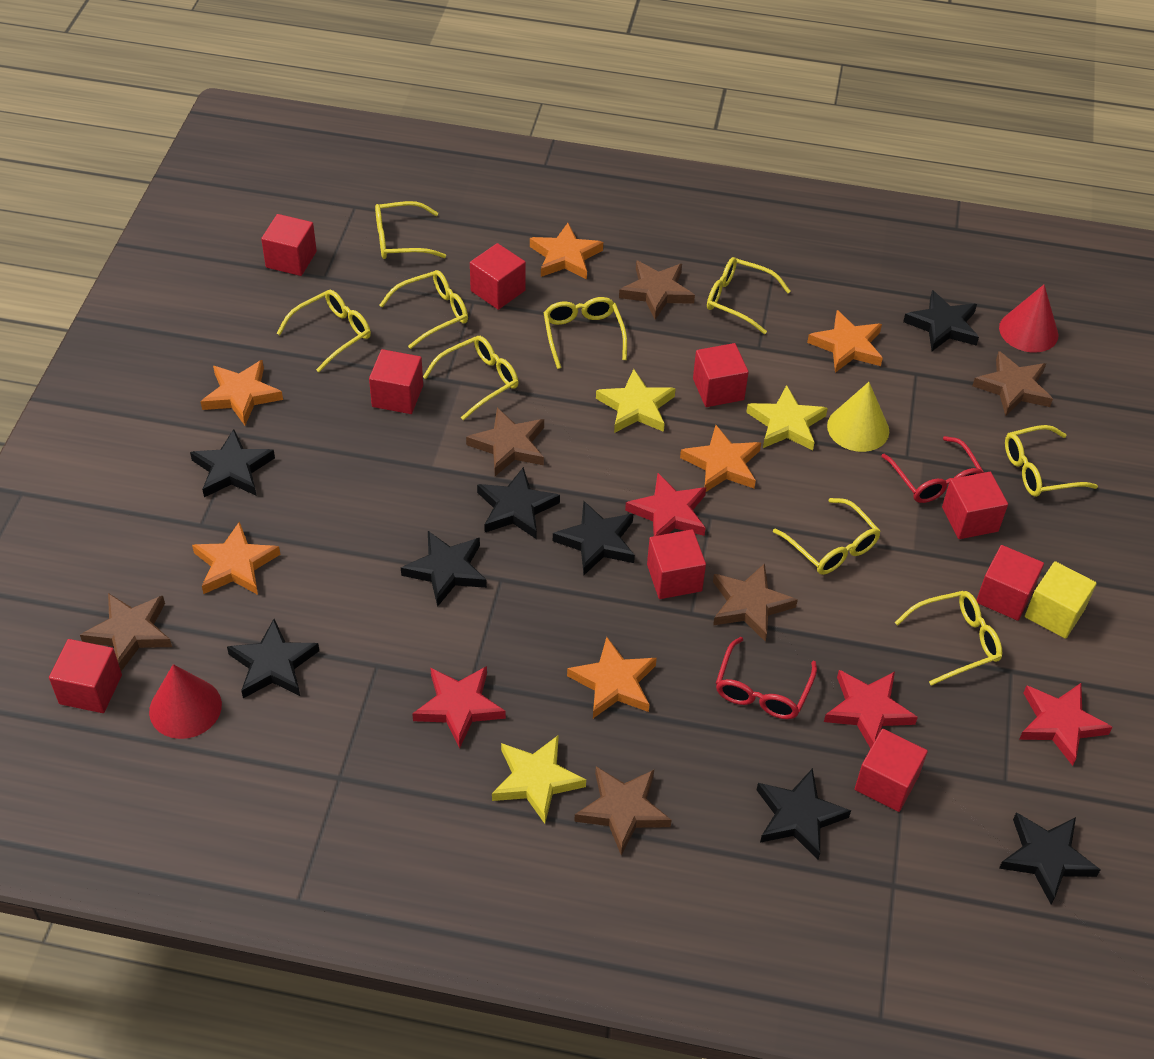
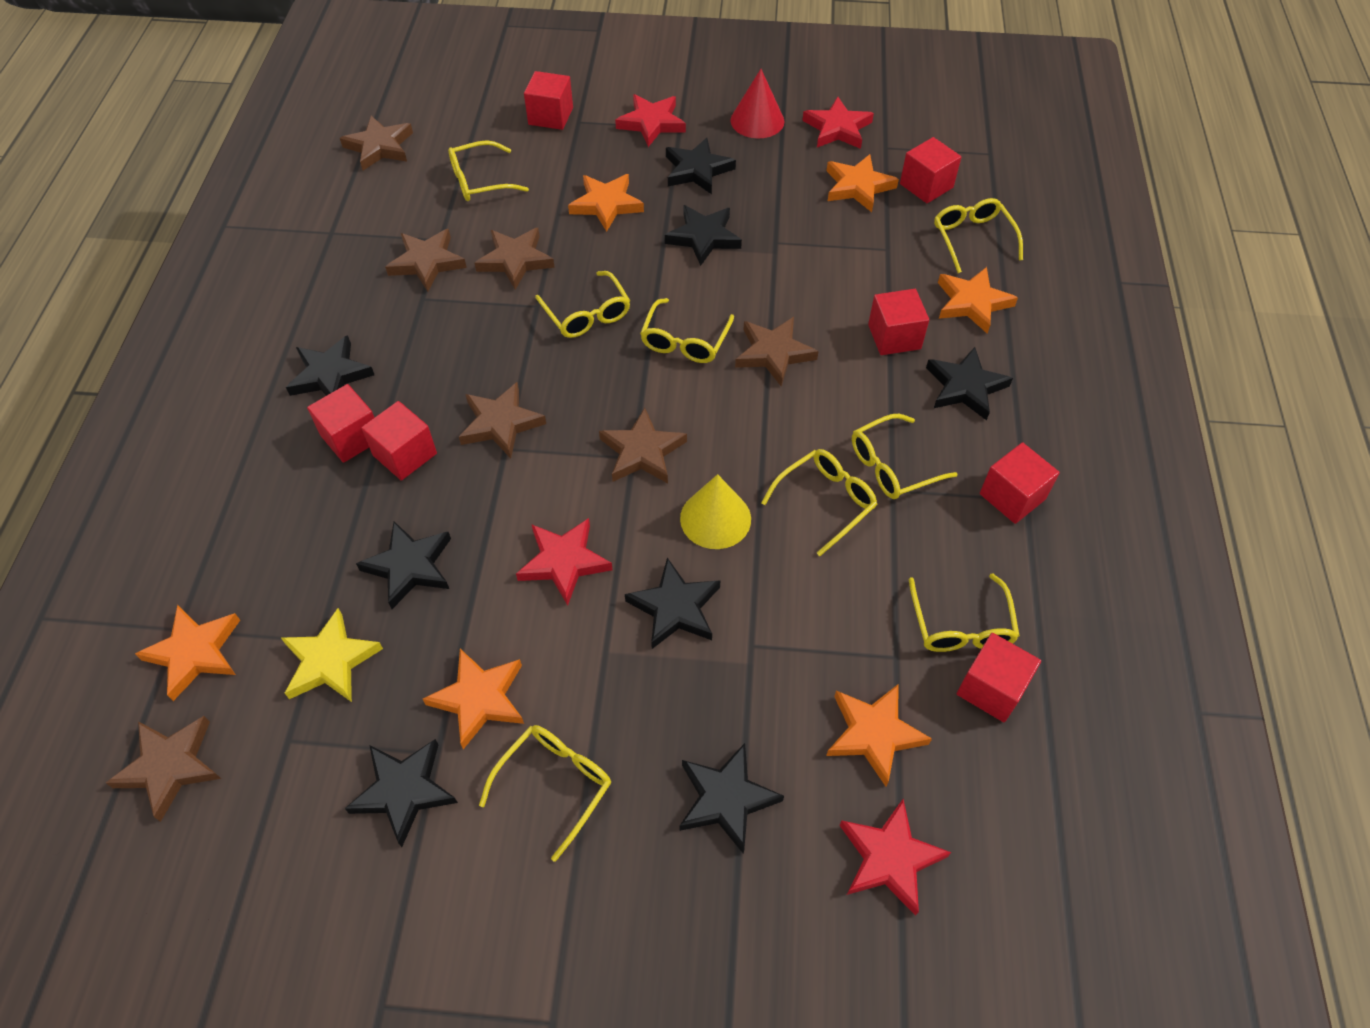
brown star: 6 -> 7
red cone: 2 -> 1
red cube: 9 -> 7
red glasses: 2 -> 0
yellow cube: 1 -> 0
yellow glasses: 9 -> 8
yellow star: 3 -> 1

